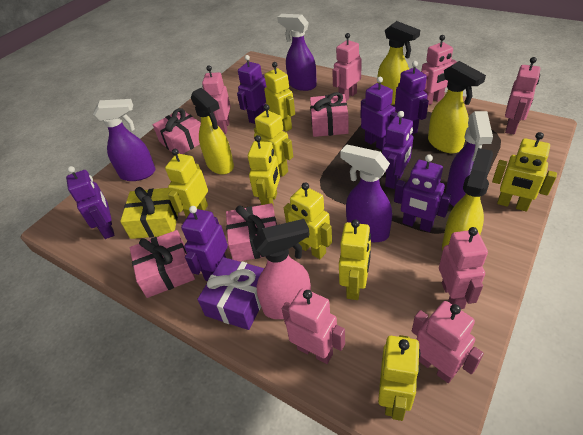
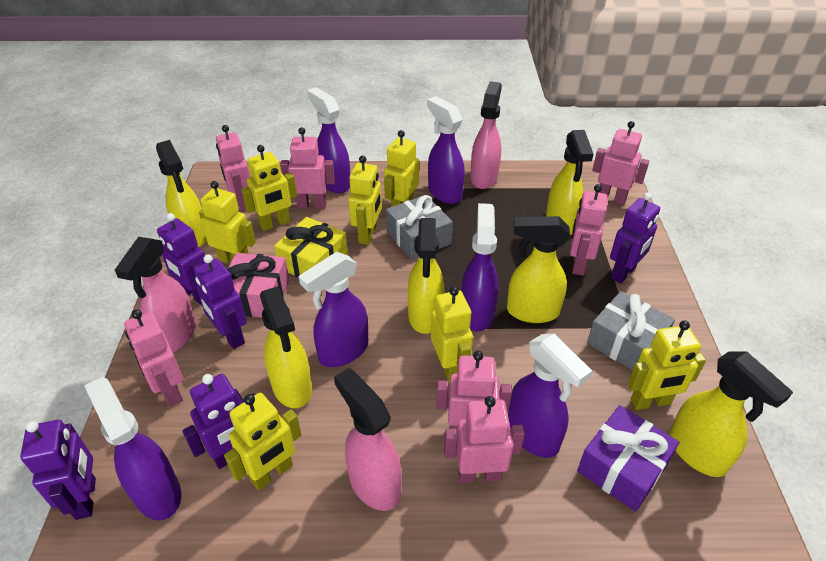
grey gift: 0 -> 2
pink gift: 4 -> 1
pink spray bottle: 1 -> 3
purple robot: 7 -> 5
purple spray bottle: 4 -> 6
yellow robot: 8 -> 7
yellow spray bottle: 4 -> 6

